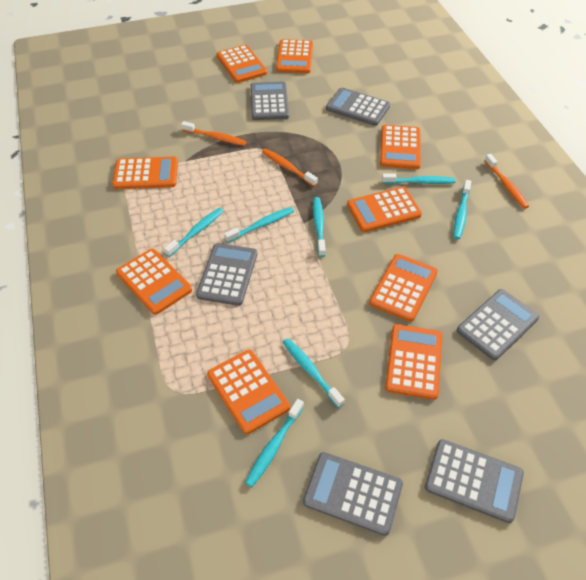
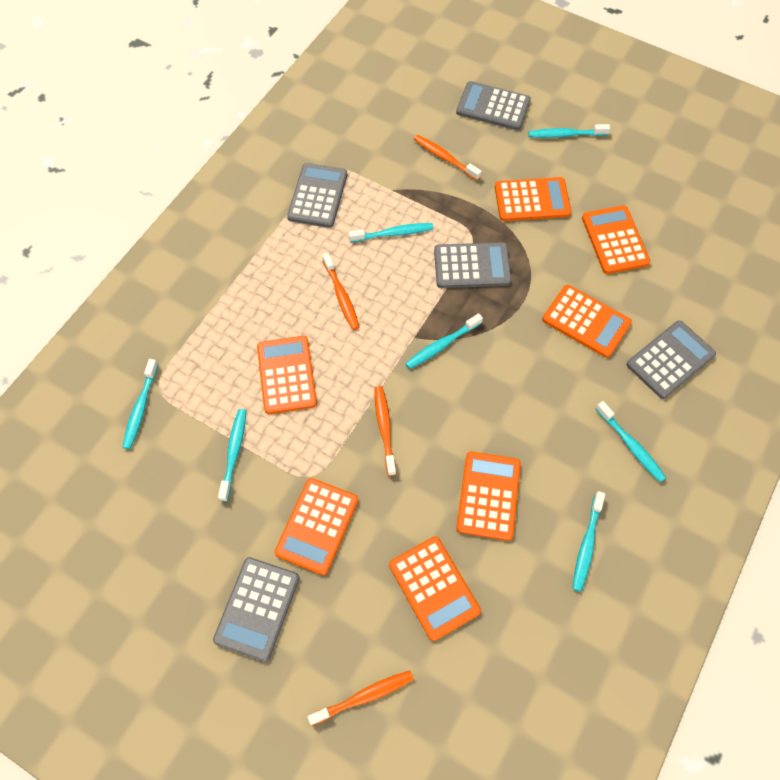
grey calculator: 6 -> 5
orange calculator: 9 -> 7
orange toothbrush: 3 -> 4

